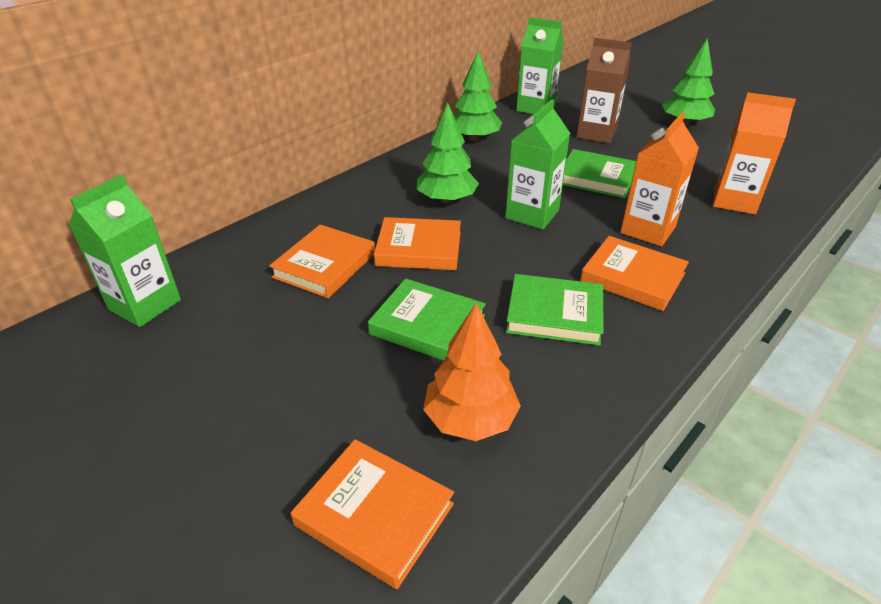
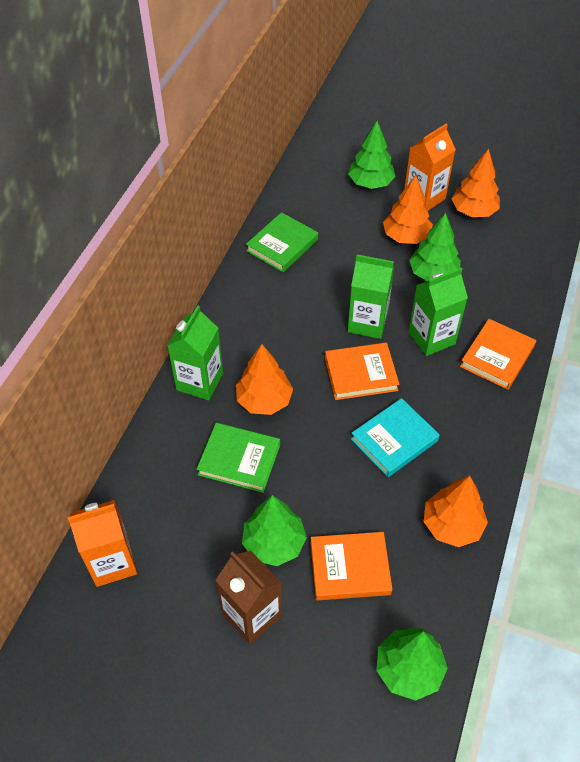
green book: 3 -> 2
green tree: 3 -> 4
orange book: 4 -> 3
orange tree: 1 -> 4
turquoise book: 0 -> 1

